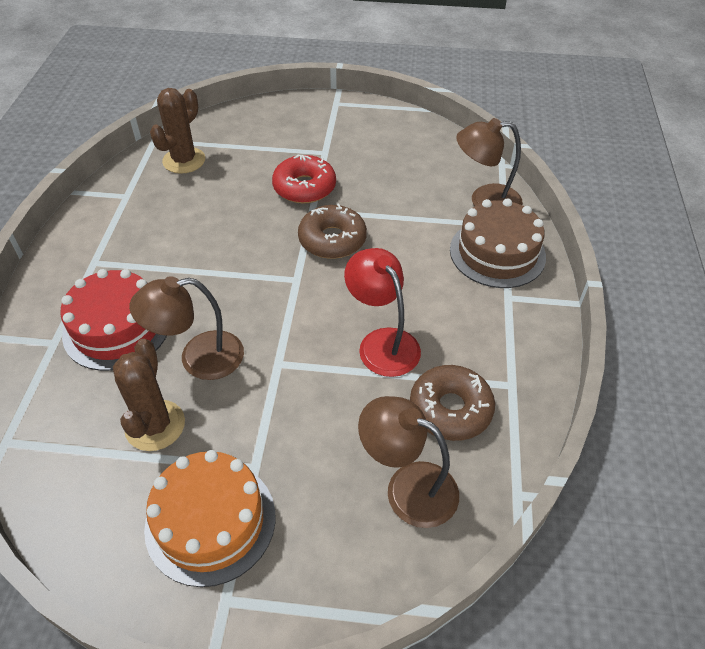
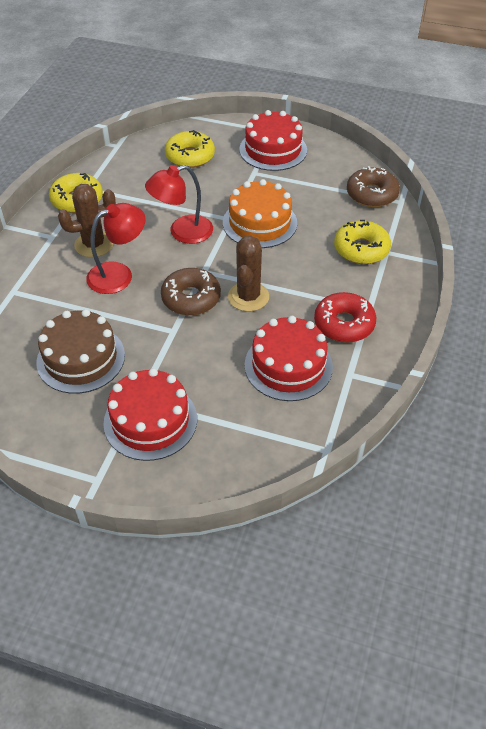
brown lamp: 3 -> 0
red cake: 1 -> 3
red lamp: 1 -> 2
yellow donut: 0 -> 3

